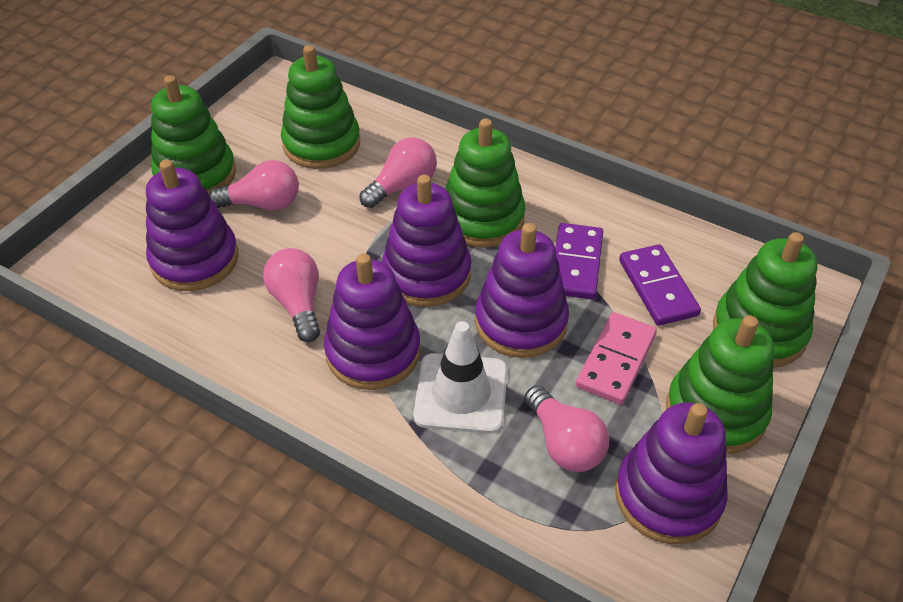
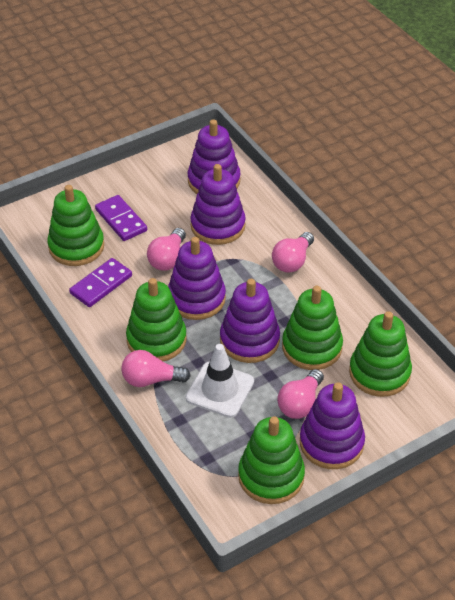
pink domino: 1 -> 0

